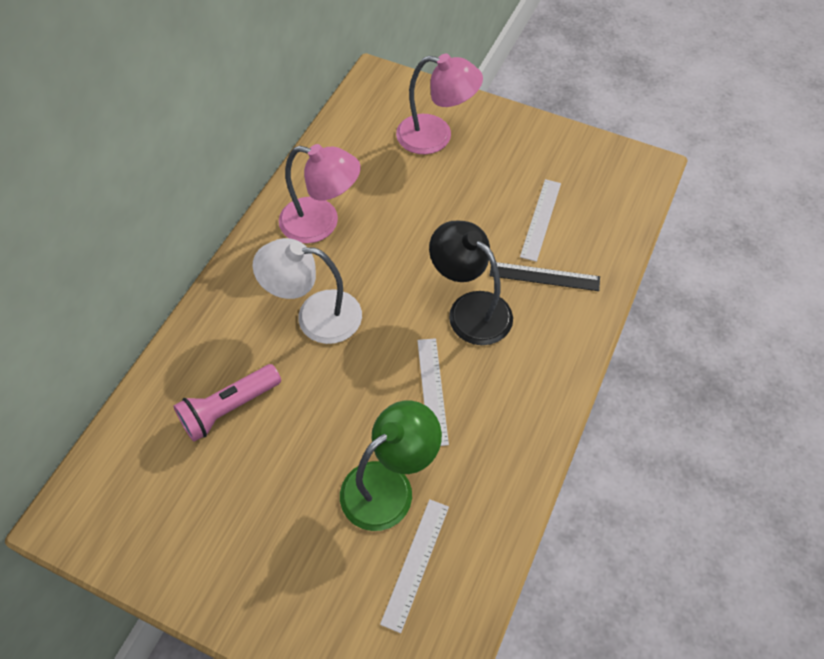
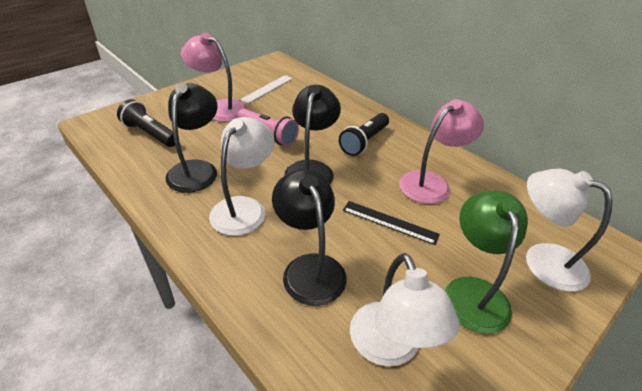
black flashlight: 0 -> 2
black lamp: 1 -> 3
white lamp: 1 -> 3
white ruler: 3 -> 1

